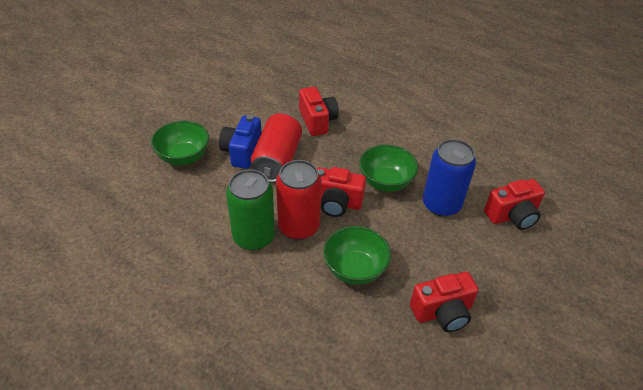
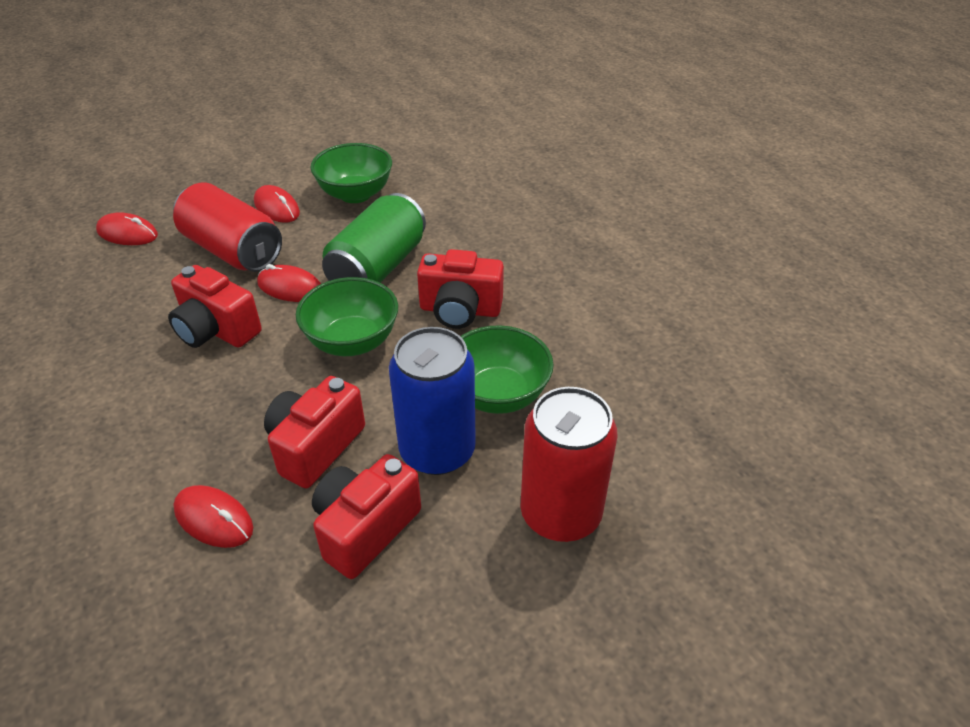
blue camera: 1 -> 0
red mouse: 0 -> 4

